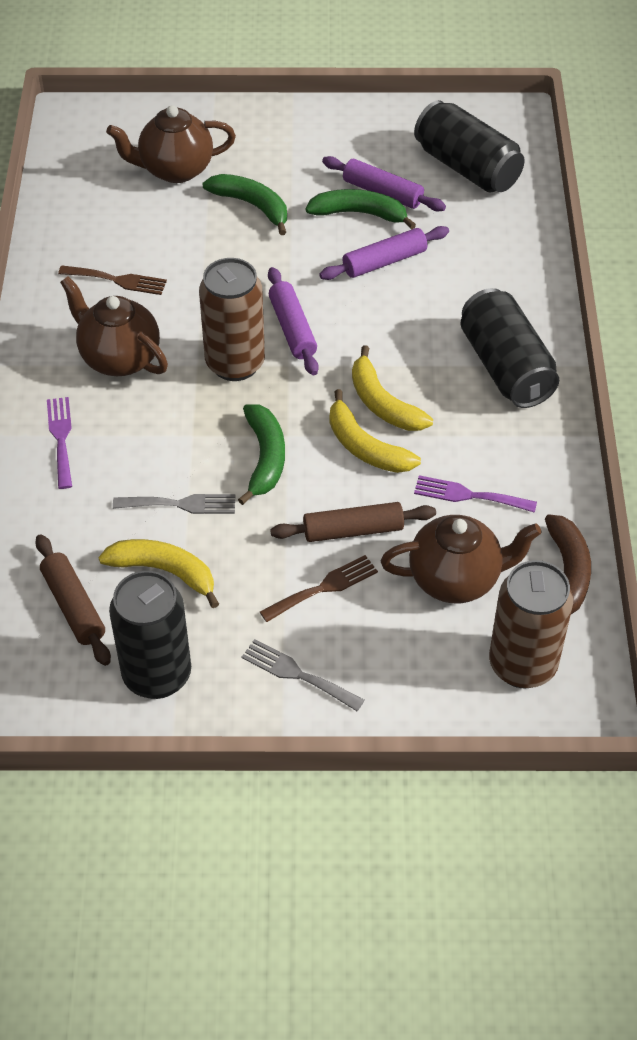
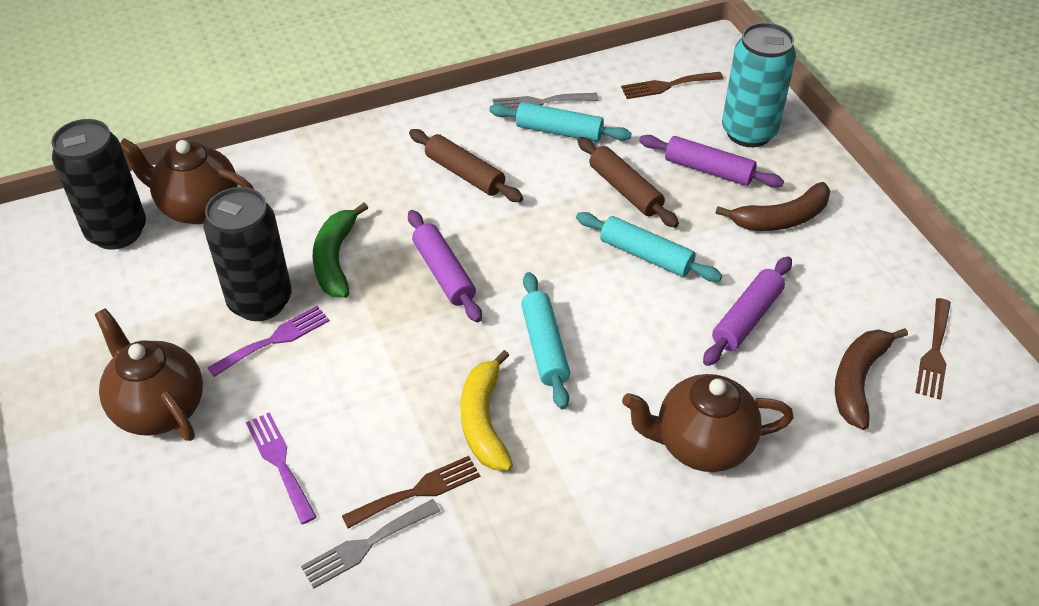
black can: 3 -> 2
brown banana: 1 -> 2
brown can: 2 -> 0
brown fork: 2 -> 3
green banana: 3 -> 1
turquoise can: 0 -> 1
turquoise rolling pin: 0 -> 3
yellow banana: 3 -> 1

